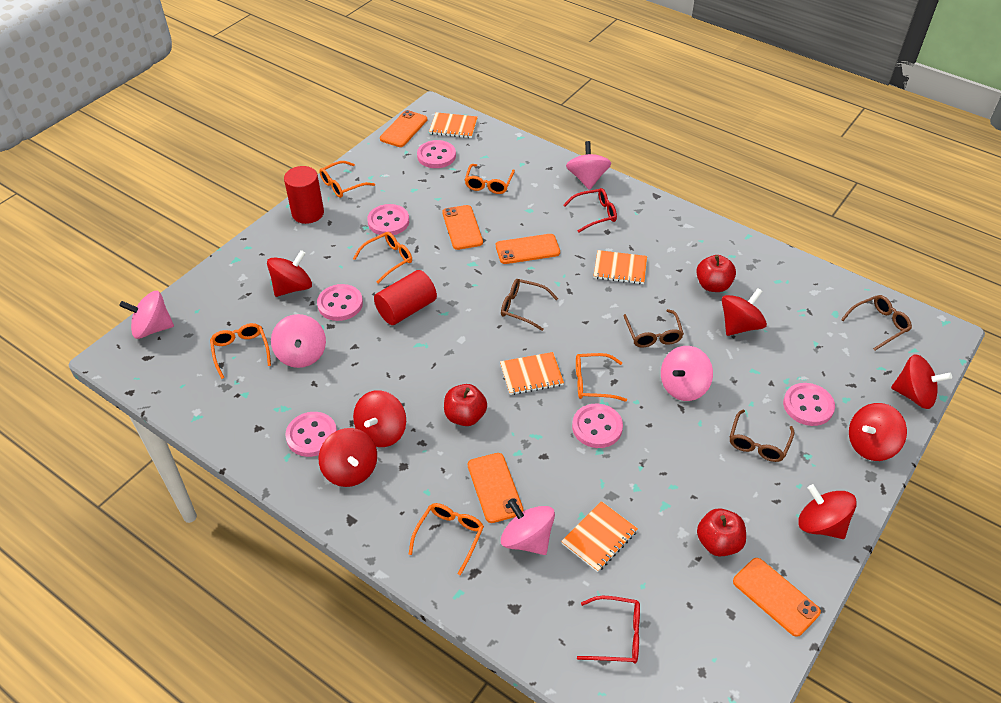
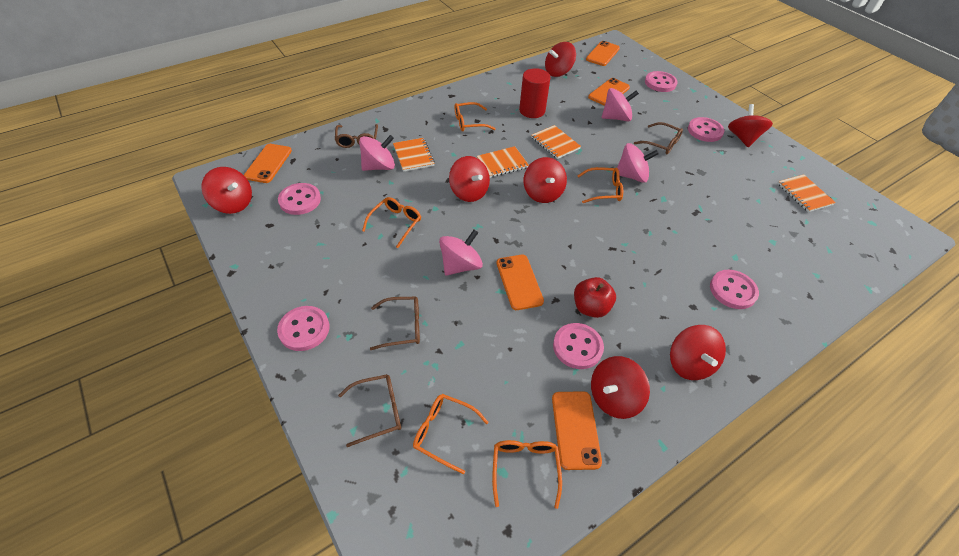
orange glasses: 6 -> 5
pink spinning top: 5 -> 4
red apple: 3 -> 1
red cylinder: 2 -> 1
red glasses: 2 -> 0

